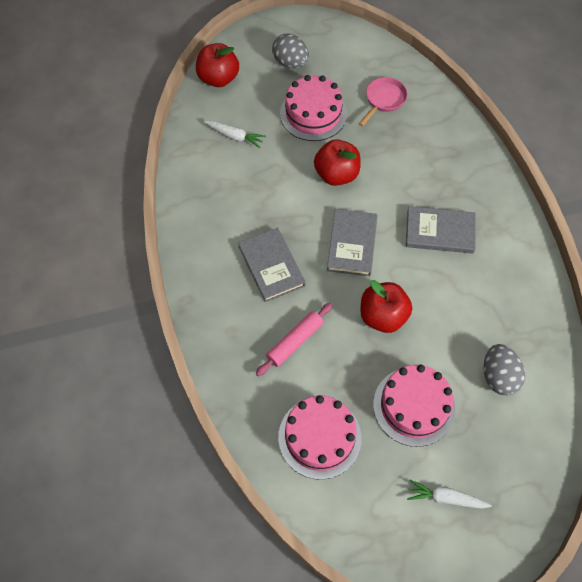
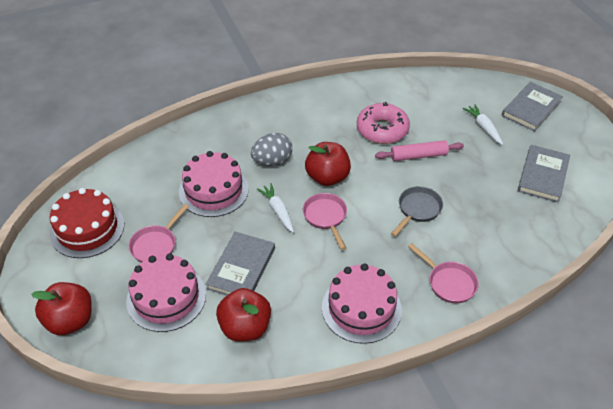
grey egg: 2 -> 1
grey pan: 0 -> 1
pink donut: 0 -> 1
pink pan: 1 -> 3
red cake: 0 -> 1

